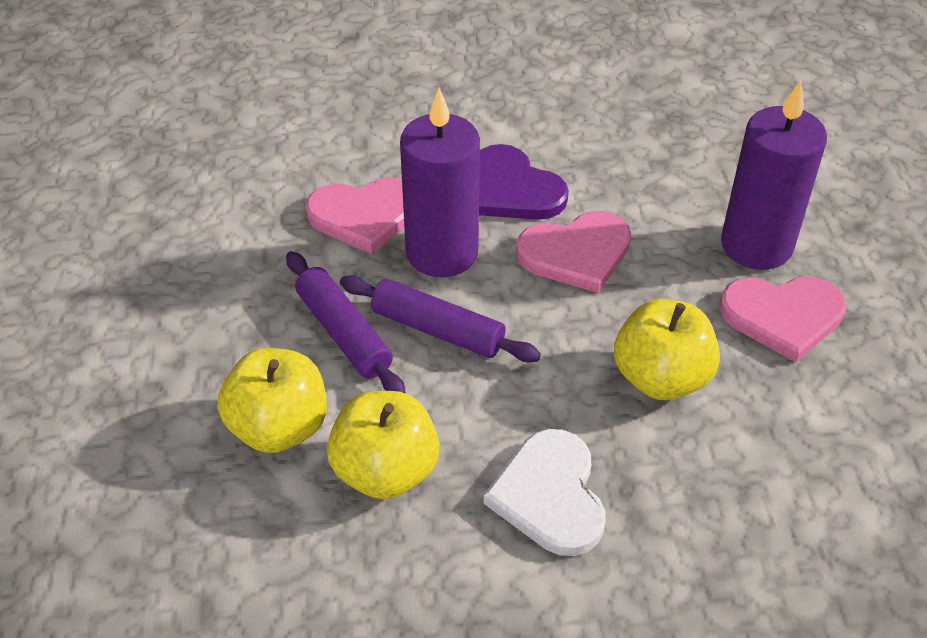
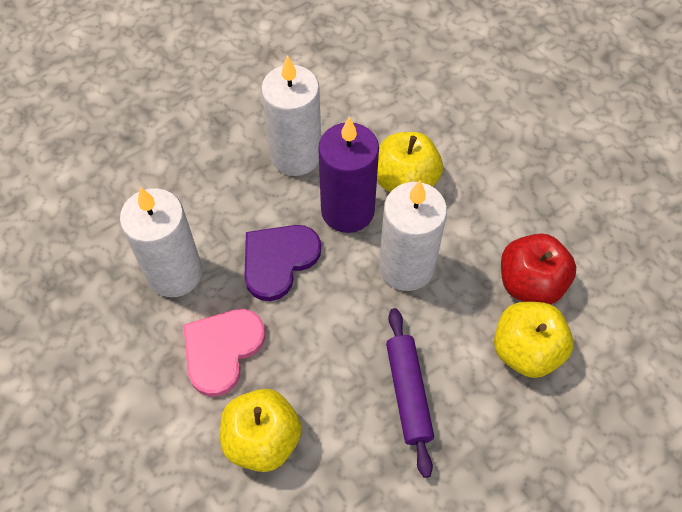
pink heart: 3 -> 1
purple candle: 2 -> 1
purple rolling pin: 2 -> 1
red apple: 0 -> 1
white candle: 0 -> 3
white heart: 1 -> 0

